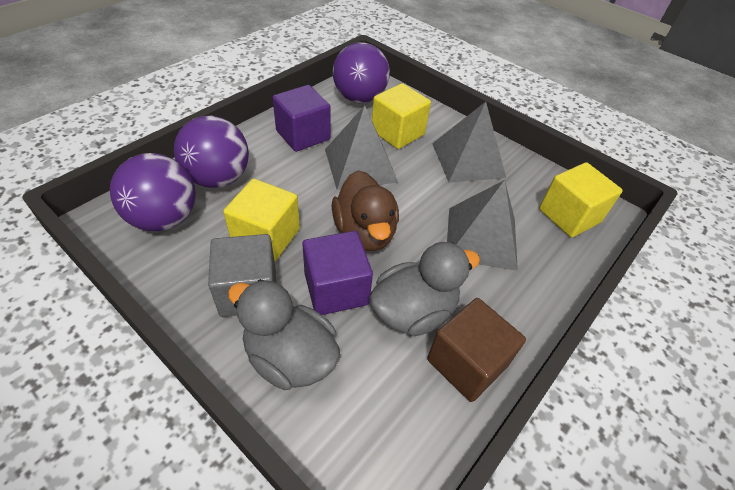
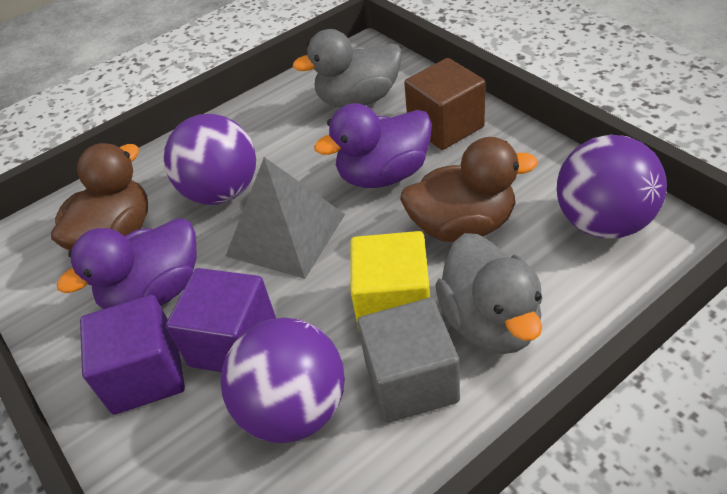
brown duck: 1 -> 2
grey pyramid: 3 -> 1
purple duck: 0 -> 2
yellow cube: 3 -> 1

